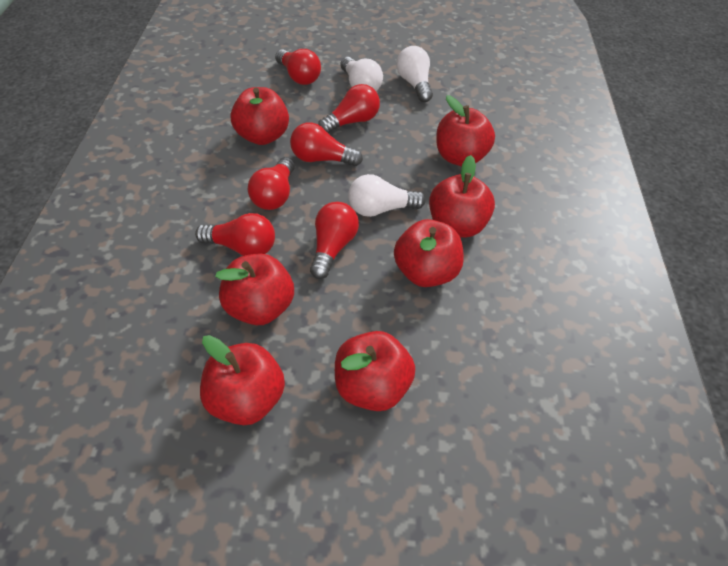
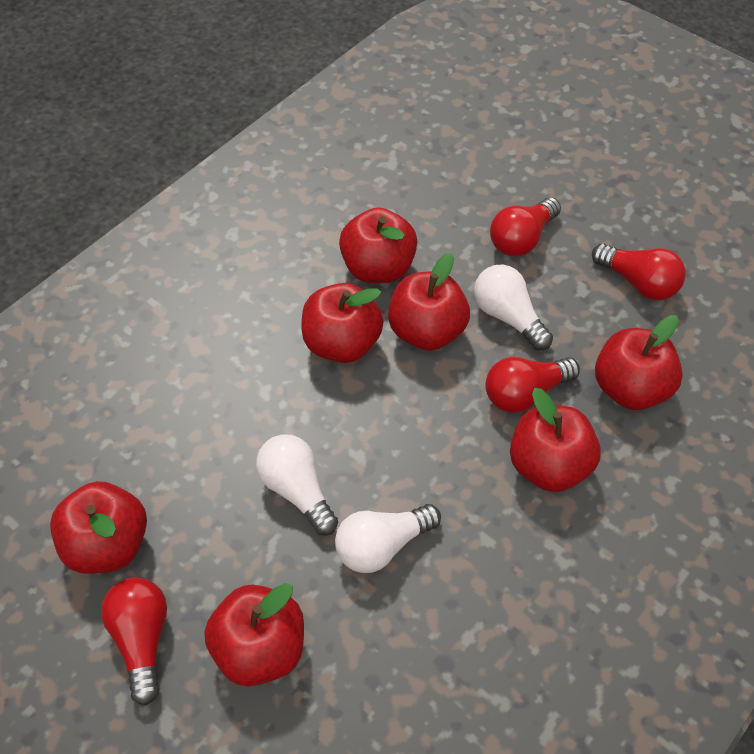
red light bulb: 6 -> 4

